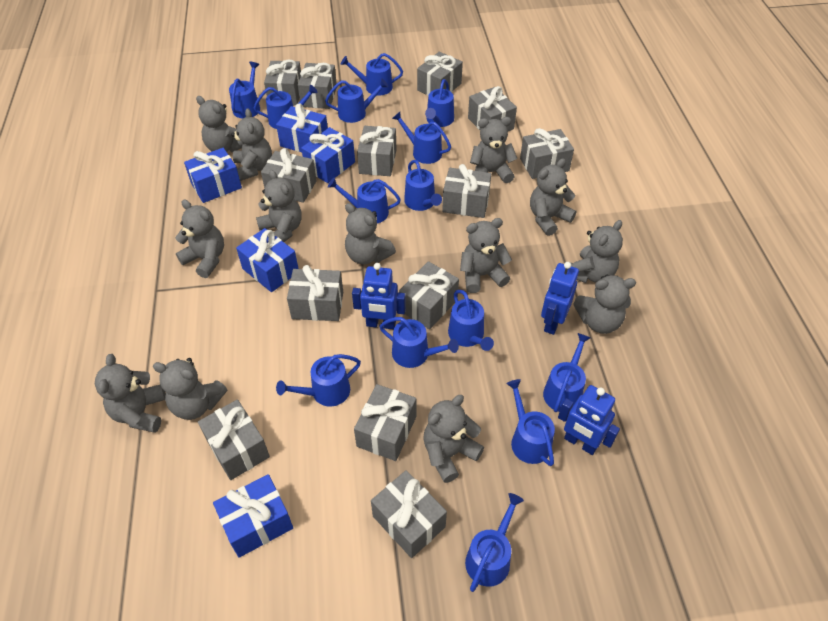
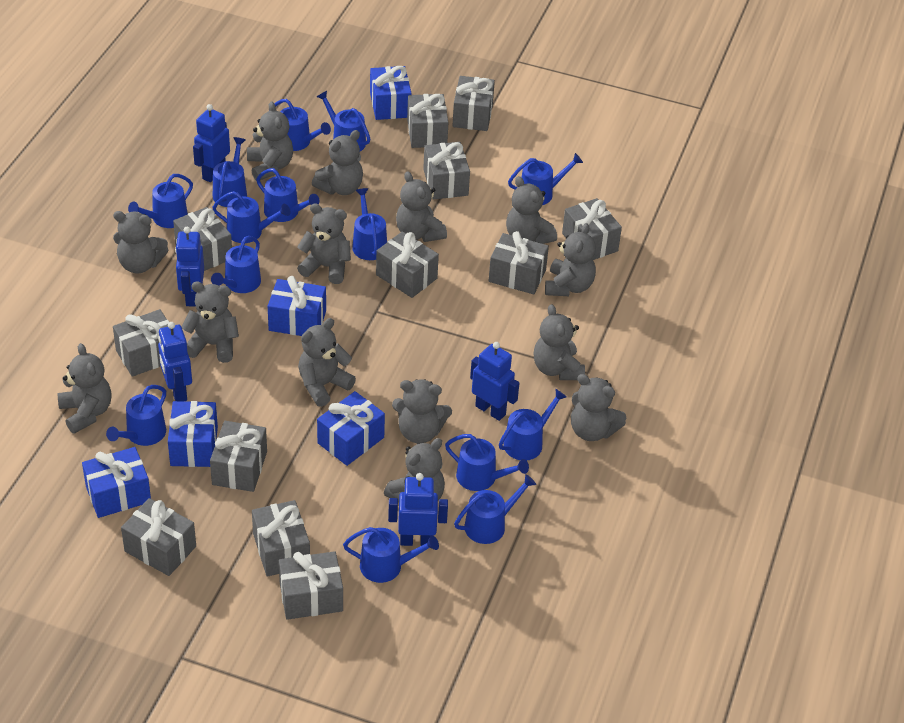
blue robot: 3 -> 5
grey gift: 13 -> 12
grey teddy bear: 13 -> 14

